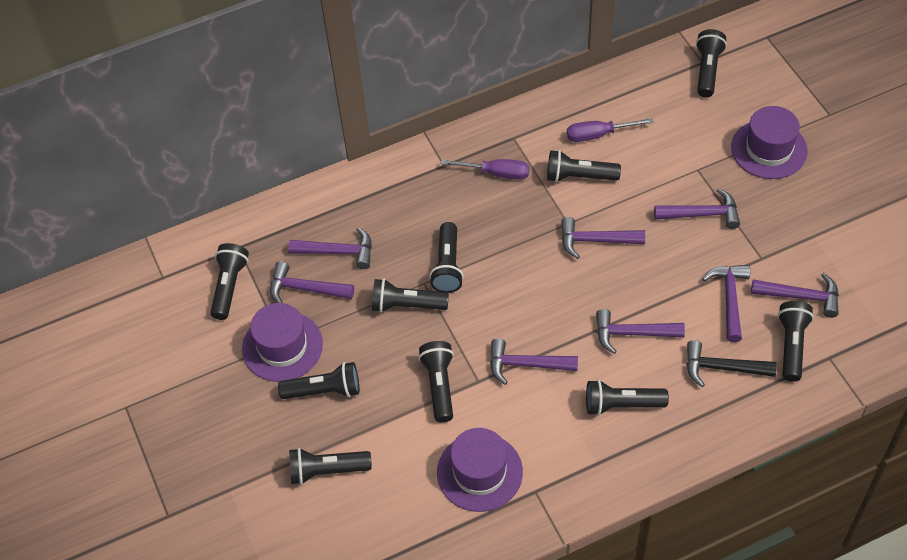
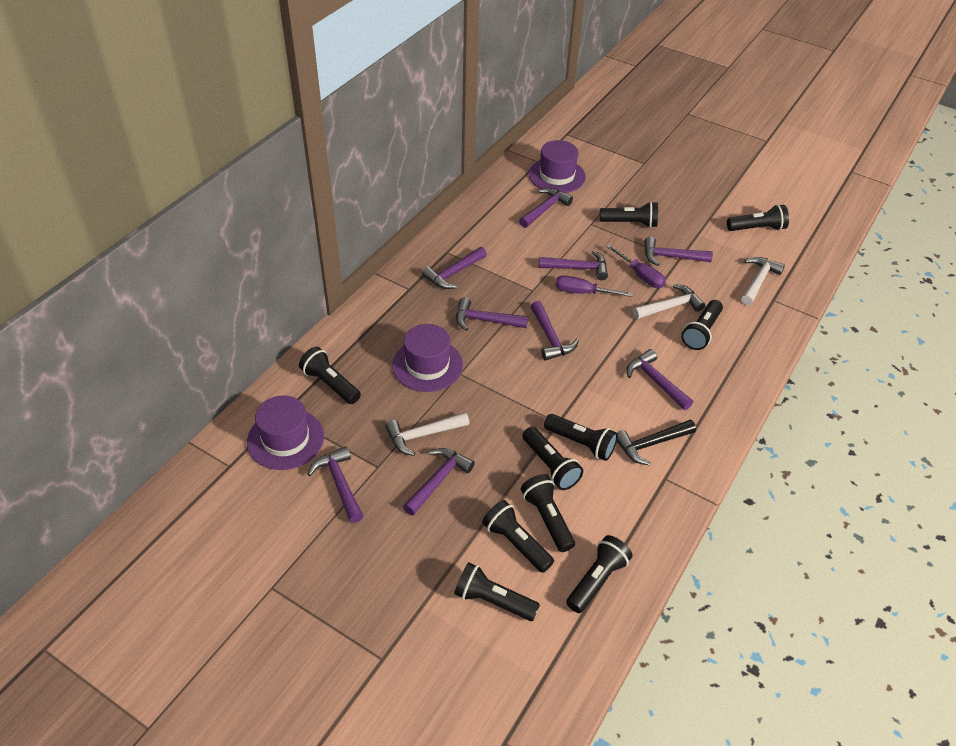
purple hammer: 8 -> 9
white hammer: 0 -> 3

